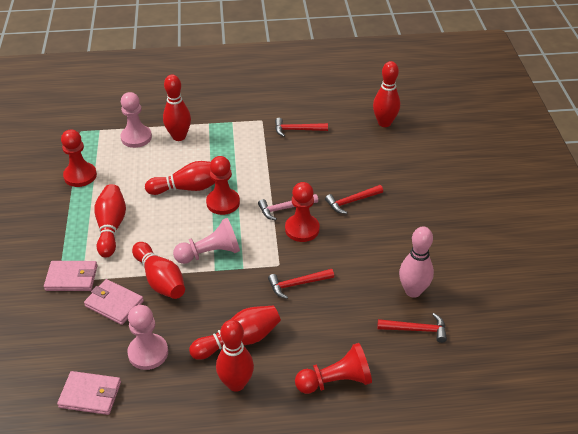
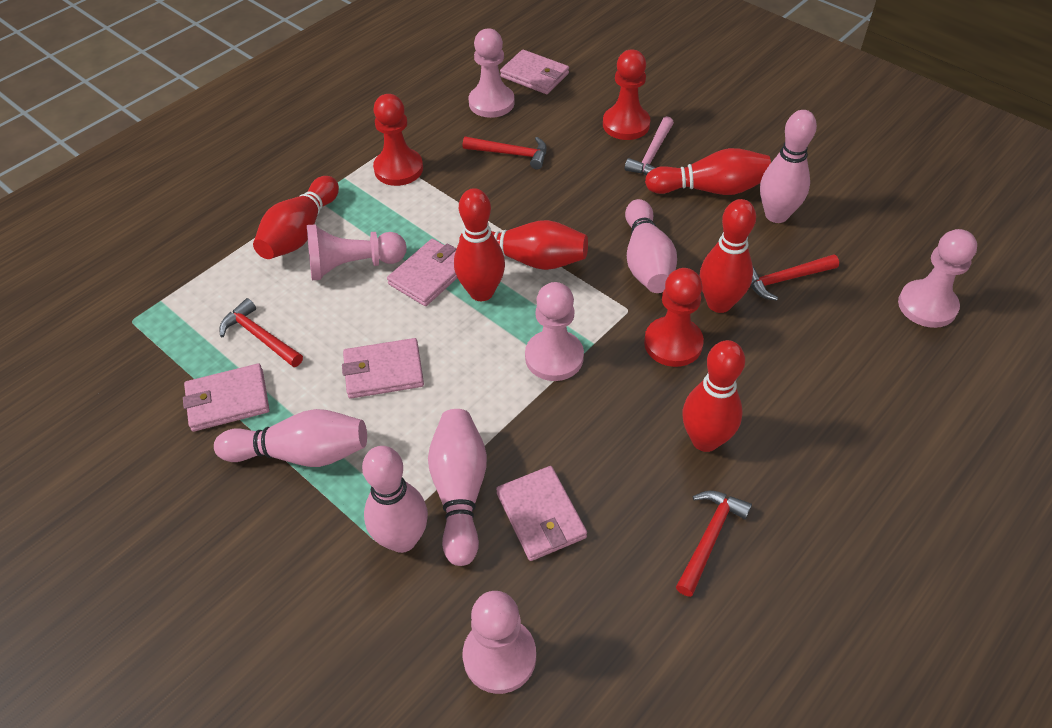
pink bowling pin: 1 -> 5
pink pawn: 3 -> 5
pink wallet: 3 -> 5
red bowling pin: 7 -> 6
red pawn: 4 -> 3

